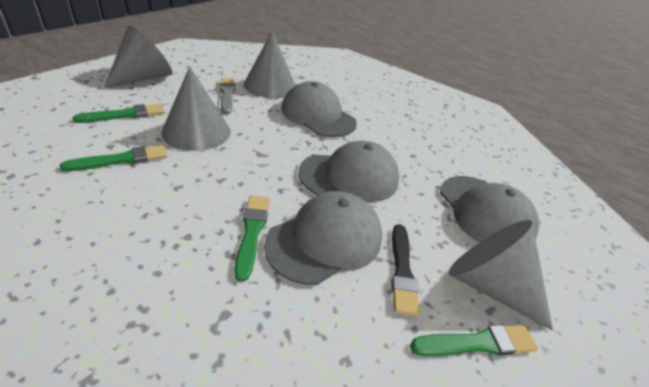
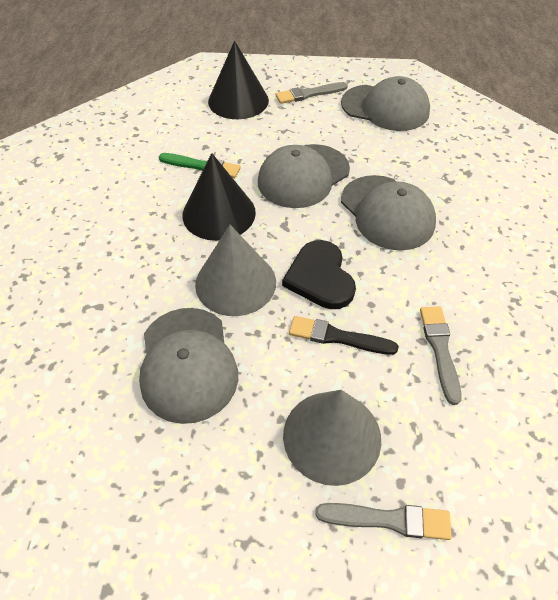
black cone: 0 -> 2
black heart: 0 -> 1
green brush: 4 -> 1
grey brush: 1 -> 3
grey cone: 4 -> 2

